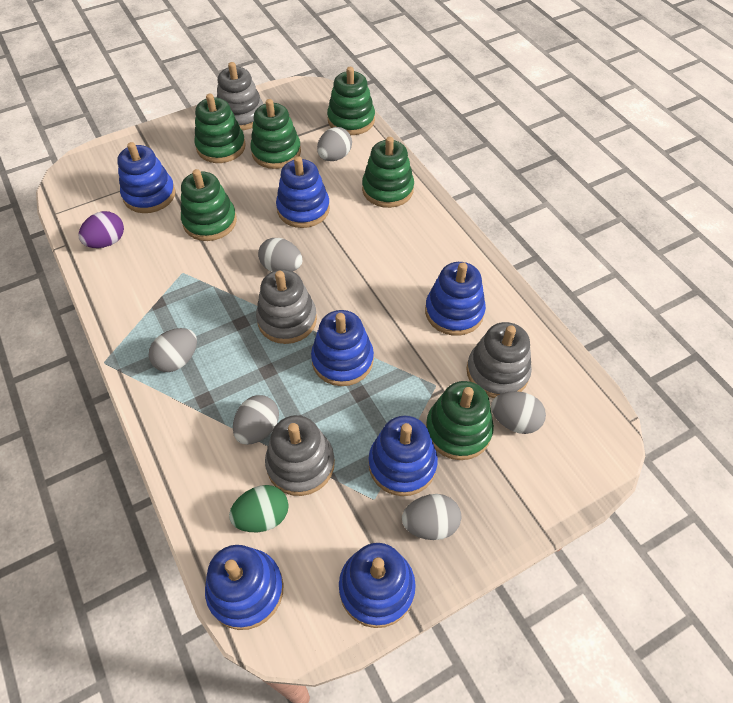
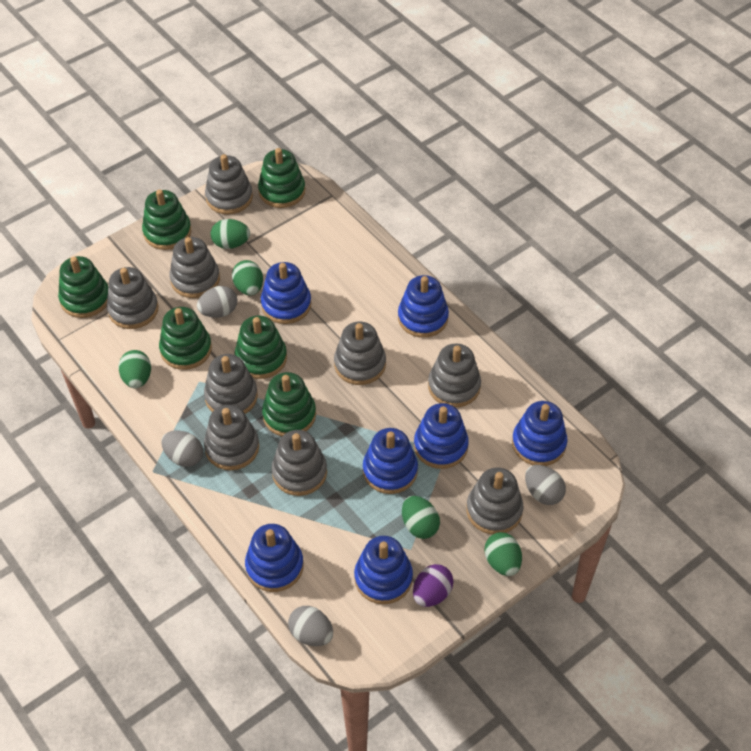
green egg: 1 -> 5
grey egg: 6 -> 4
grey stacking toy: 4 -> 9

